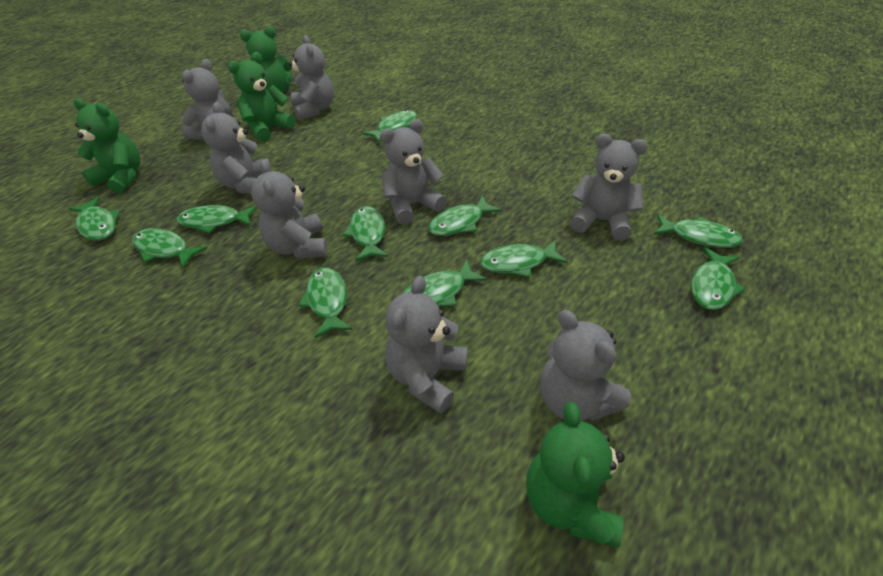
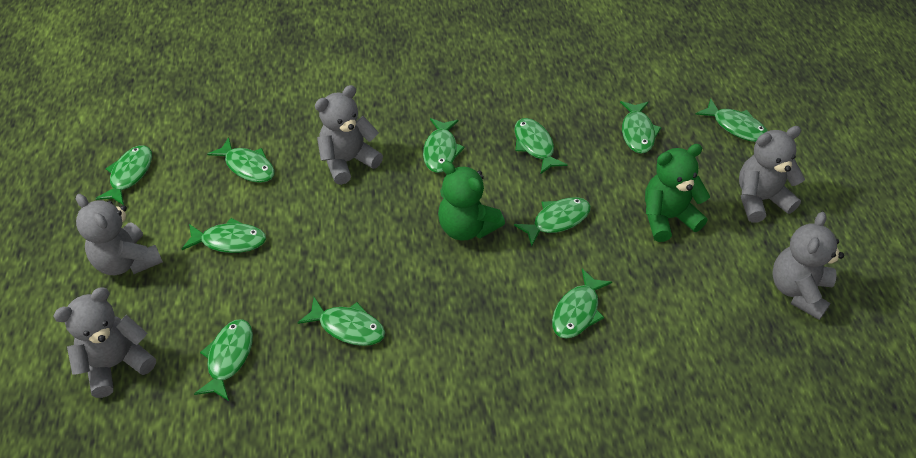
green teddy bear: 4 -> 2
grey teddy bear: 8 -> 5

